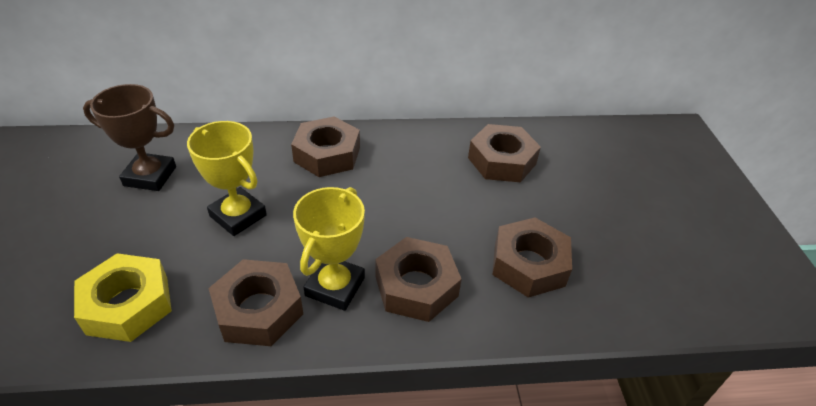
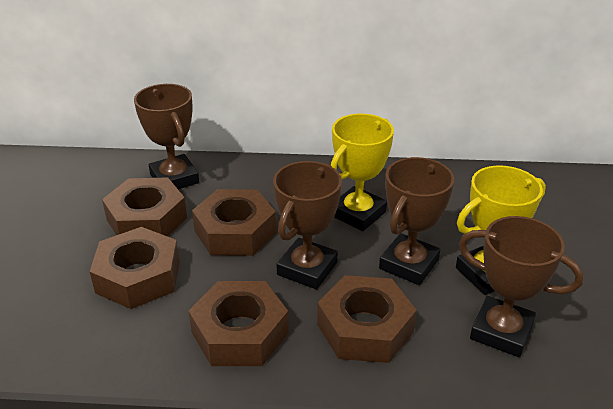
brown trophy: 1 -> 4
yellow nut: 1 -> 0

